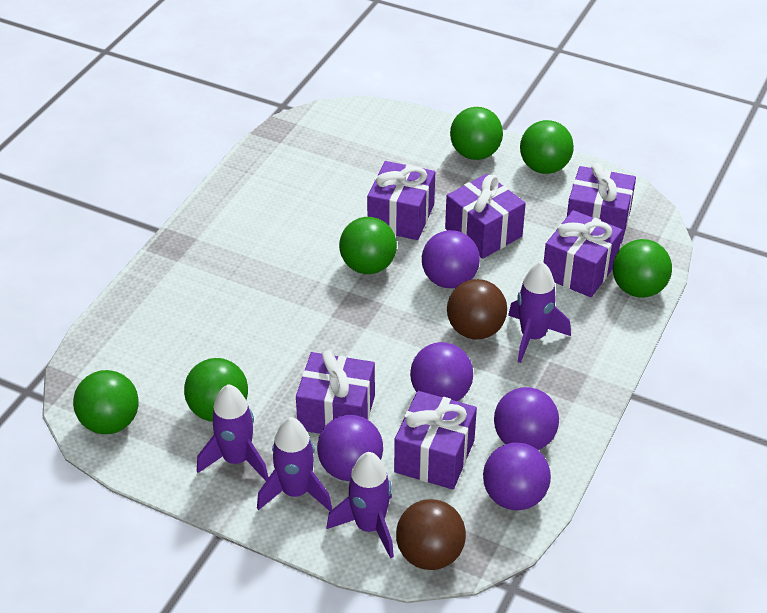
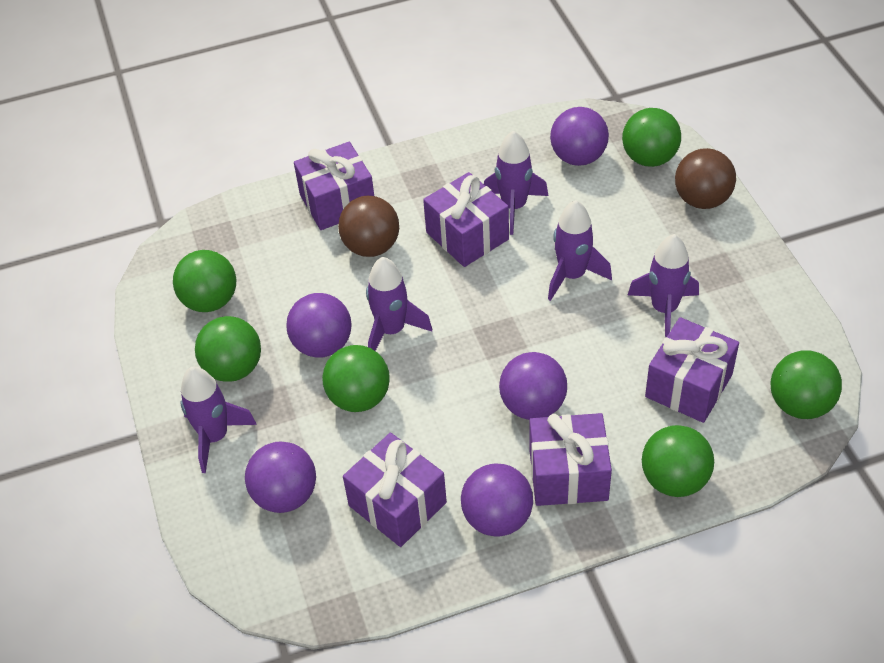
purple gift: 6 -> 5
purple rocket: 4 -> 5

